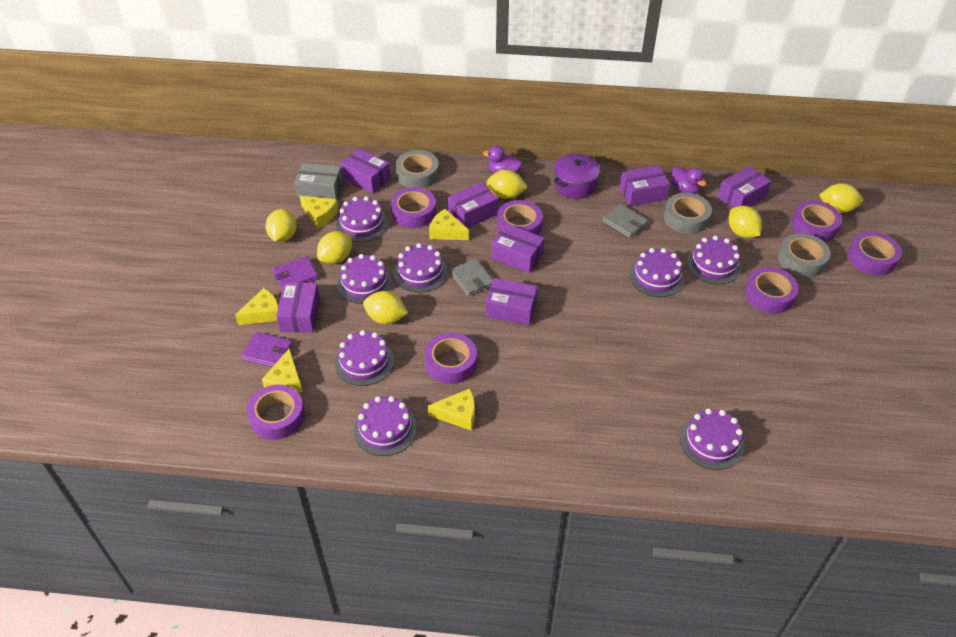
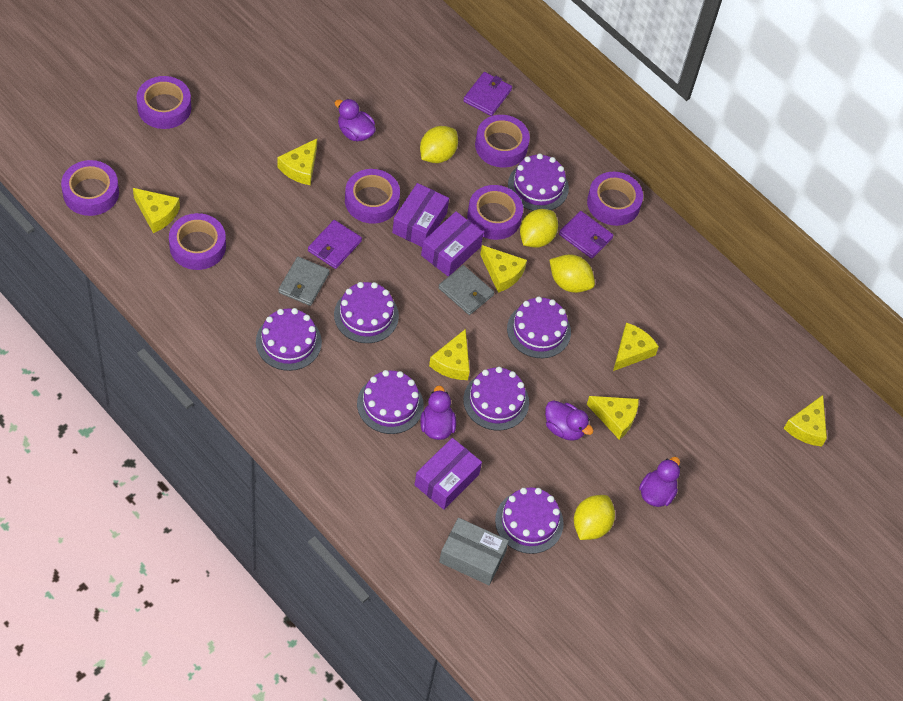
grey tape: 3 -> 0
purple box: 7 -> 3
purple cake: 8 -> 7
purple duck: 2 -> 4
purple pot: 1 -> 0
purple wallet: 2 -> 3
yellow cheese: 5 -> 7
yellow lemon: 6 -> 4

